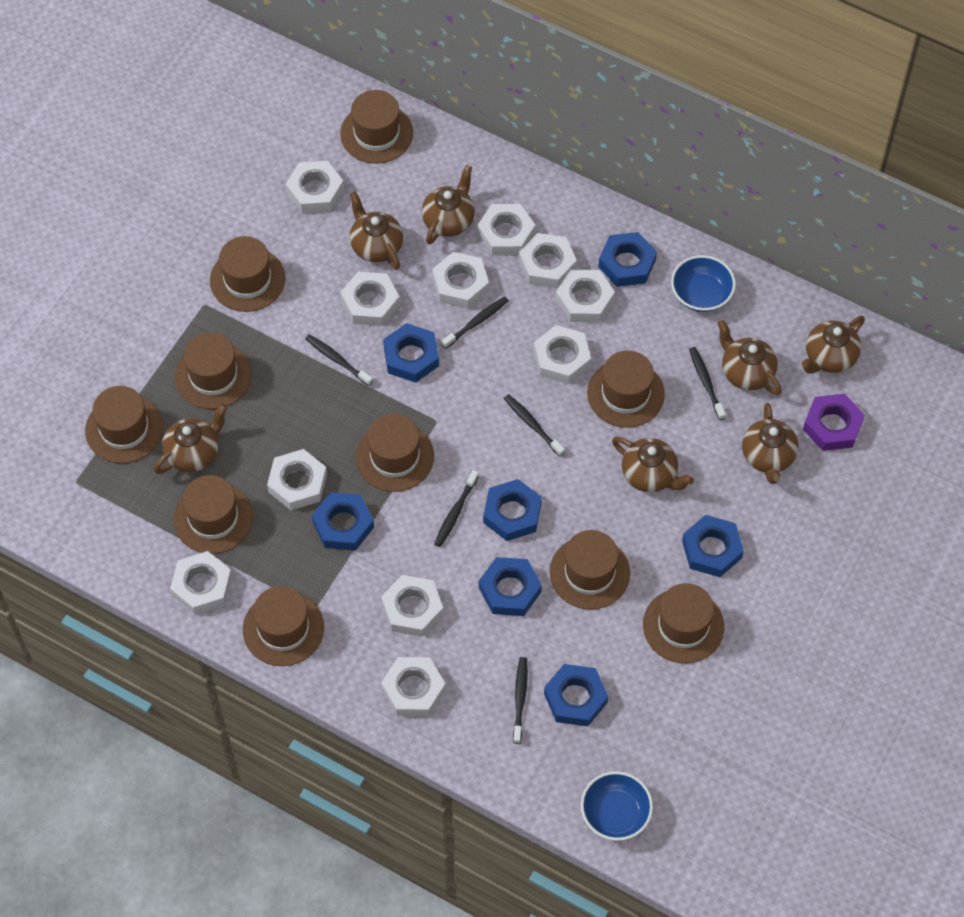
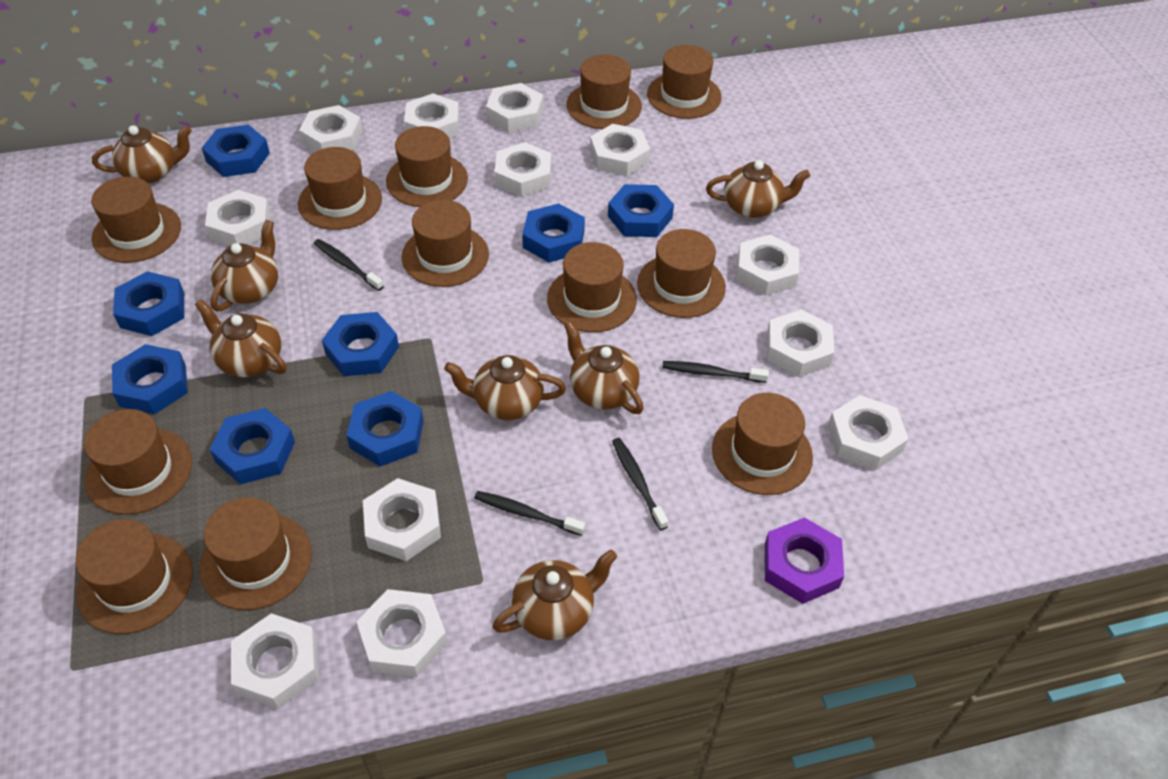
black toothbrush: 6 -> 4
blue bowl: 2 -> 0
blue nut: 7 -> 8
brown hat: 10 -> 12
white nut: 11 -> 12

